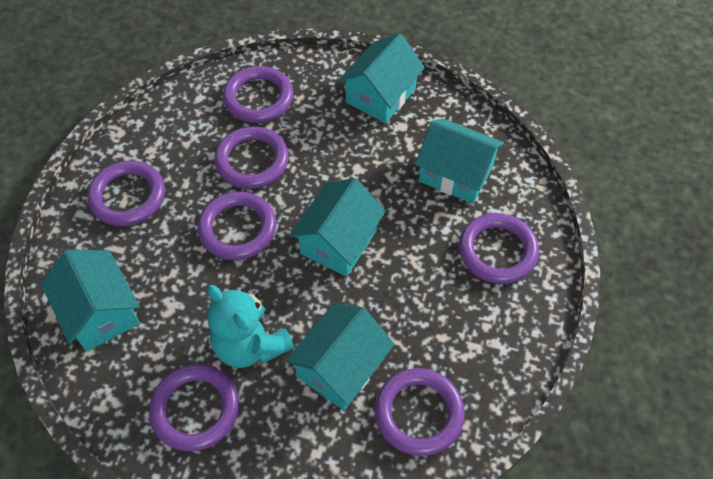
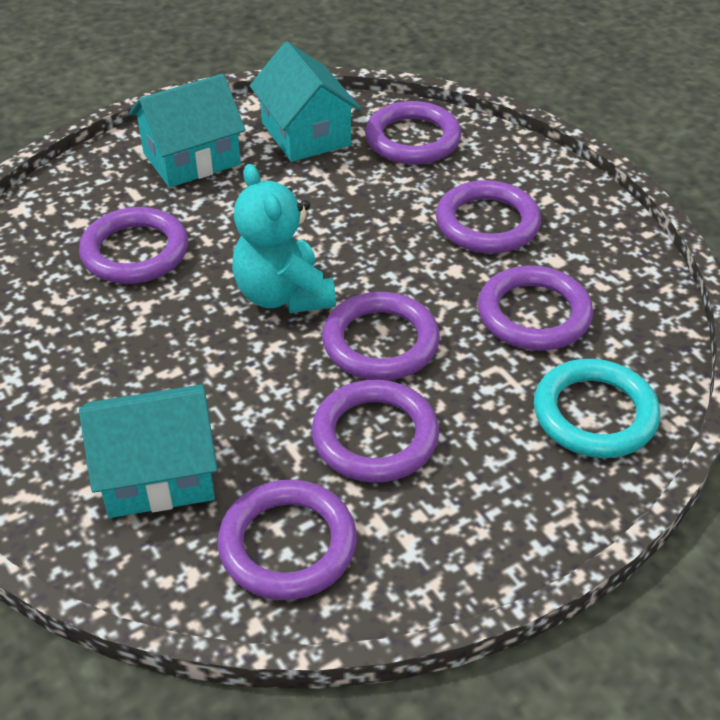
turquoise house: 5 -> 3
turquoise ring: 0 -> 1

